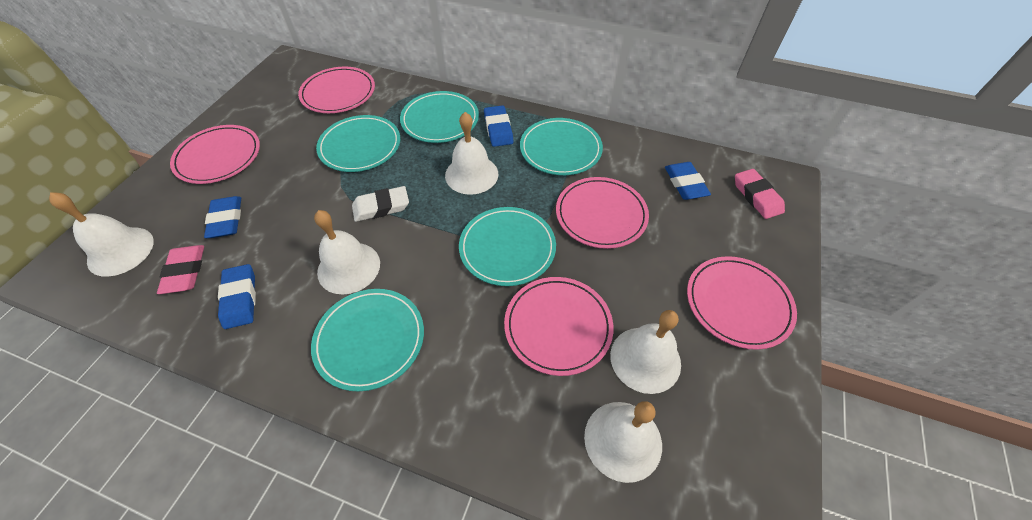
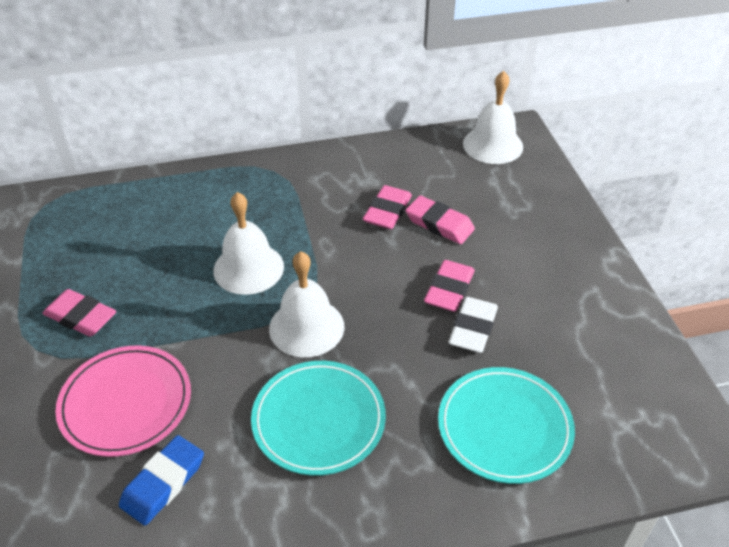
blue eraser: 4 -> 1
pink eraser: 2 -> 4
pink plate: 5 -> 1
turquoise plate: 5 -> 2
white bell: 5 -> 3

